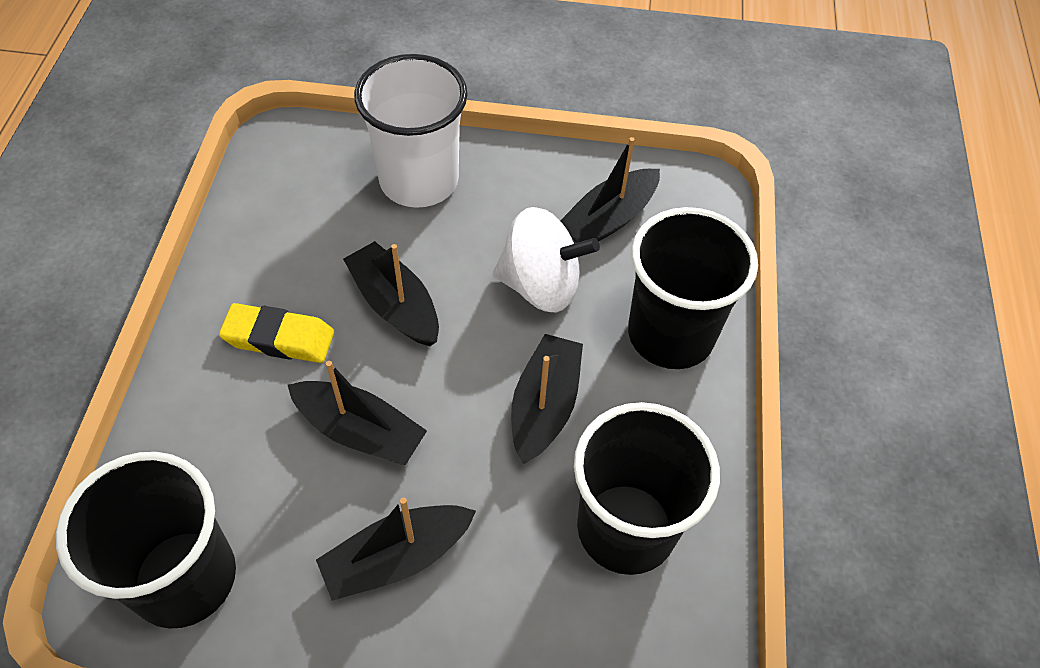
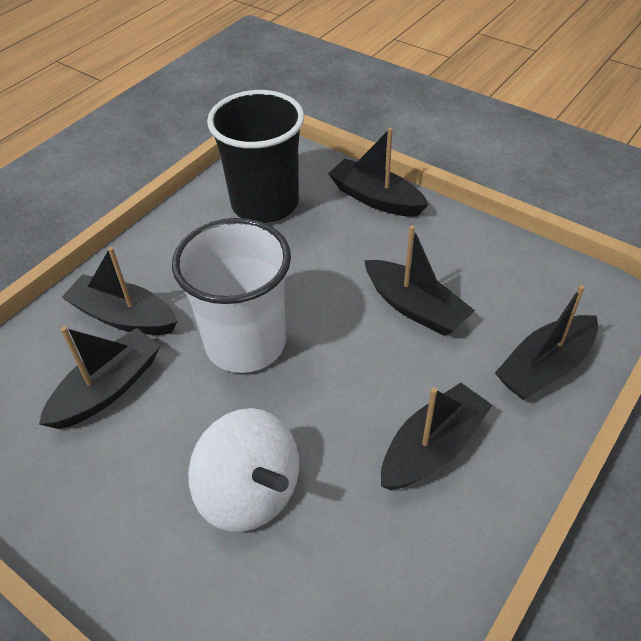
black boat: 5 -> 6
black cup: 3 -> 1
yellow eraser: 1 -> 0

